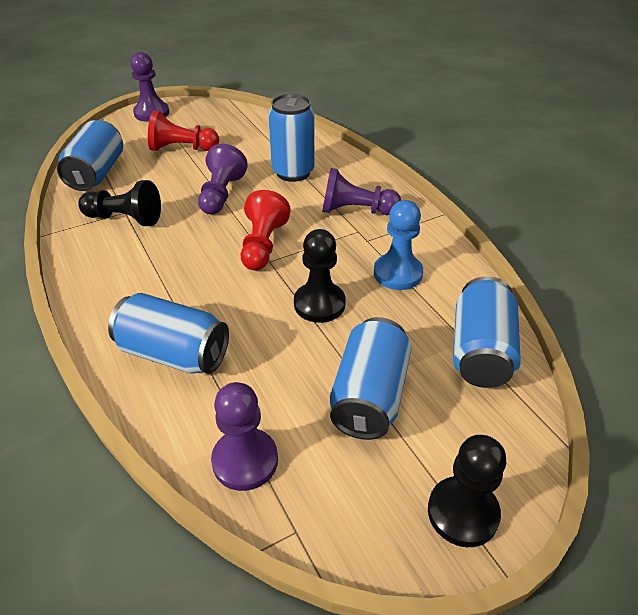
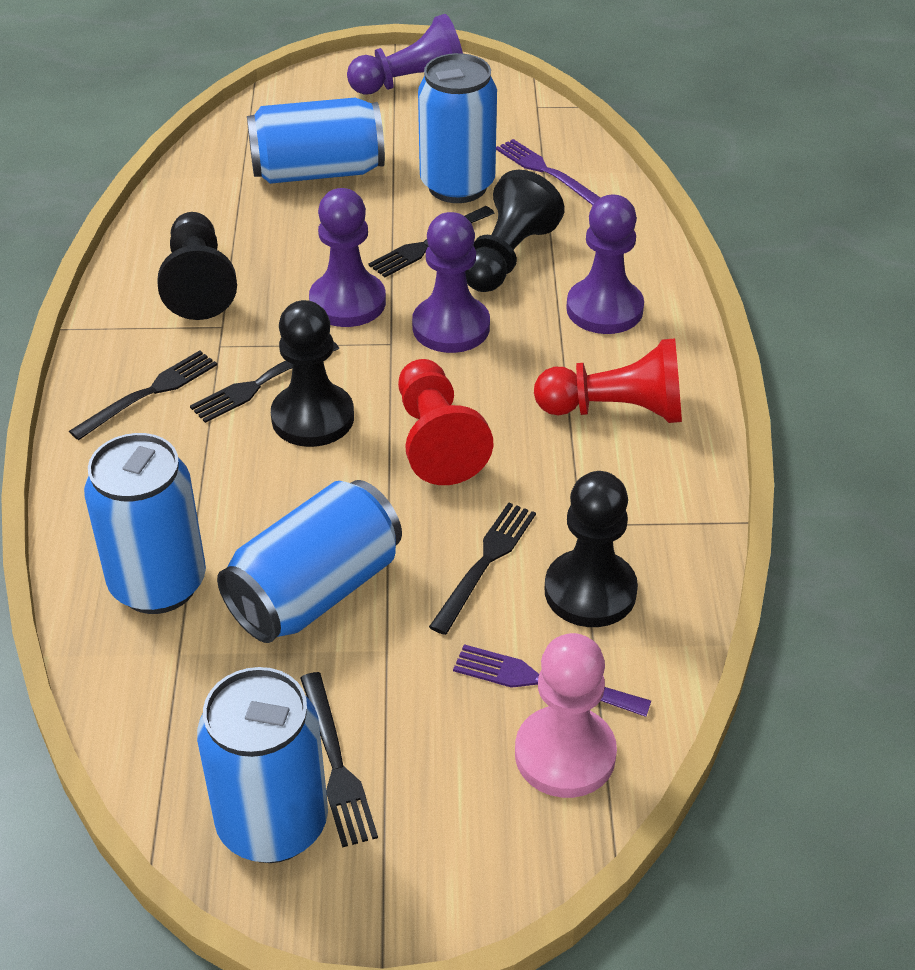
black fork: 0 -> 5
black pawn: 3 -> 4
blue pawn: 1 -> 0
pink pawn: 0 -> 1
purple fork: 0 -> 2

